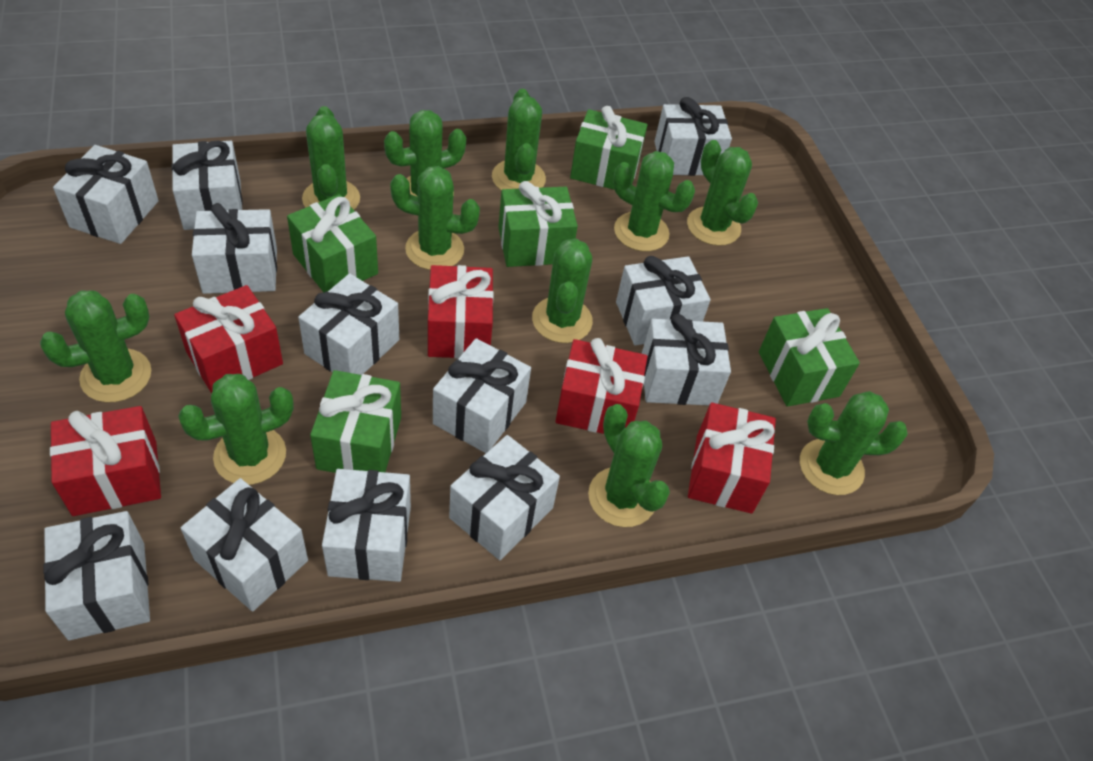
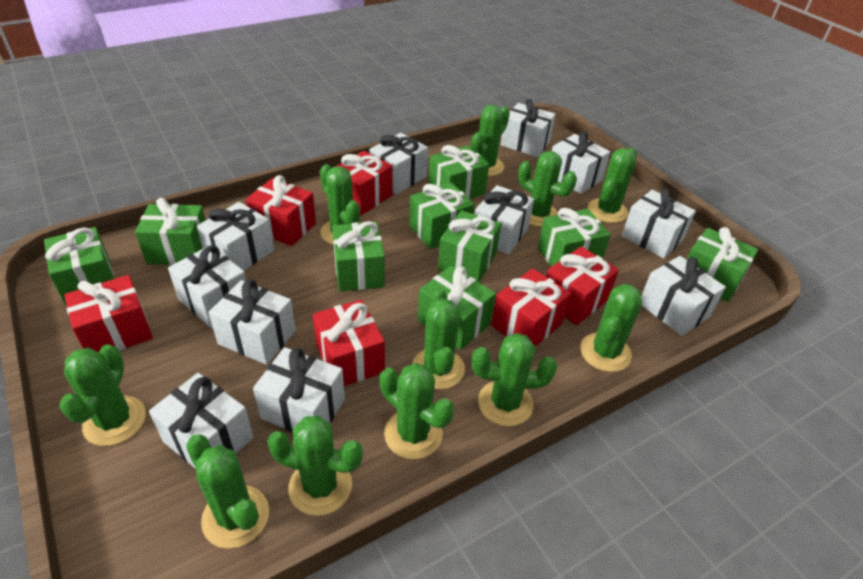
green gift: 5 -> 9
red gift: 5 -> 6
white gift: 12 -> 11

